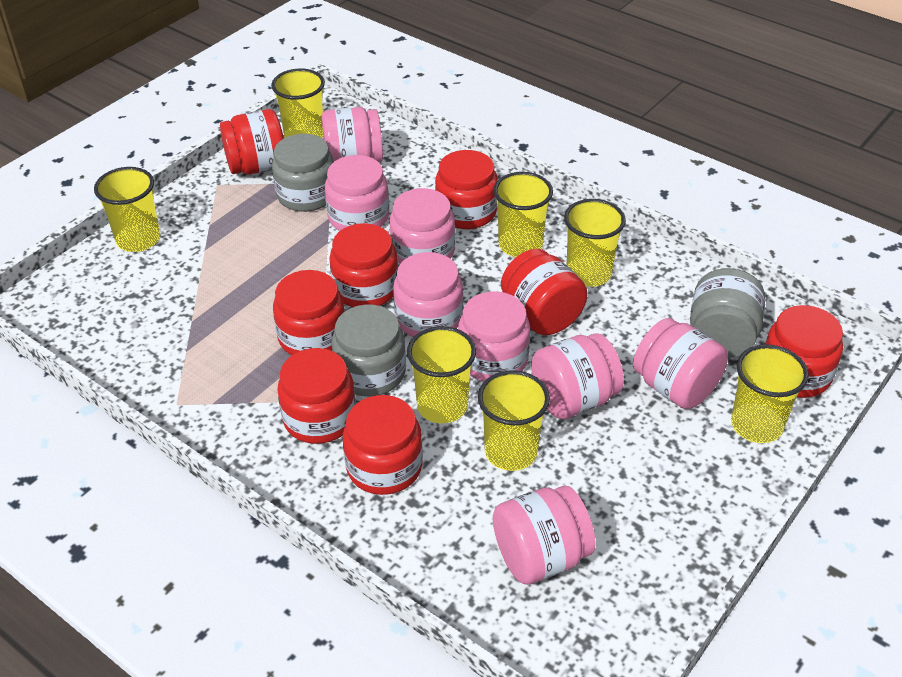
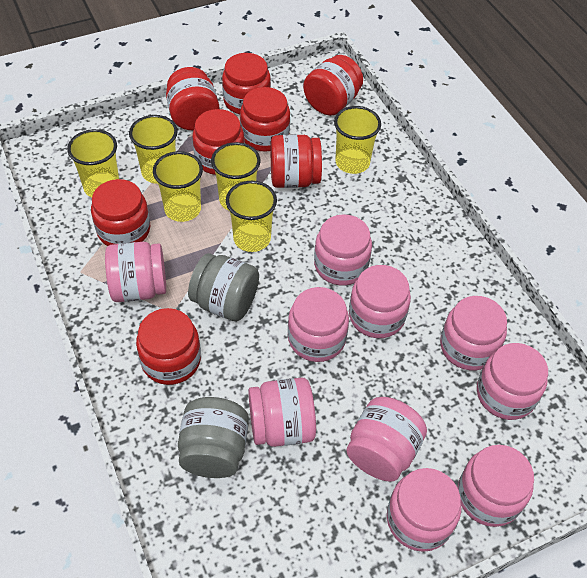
grey jar: 3 -> 2
pink jar: 8 -> 10
yellow cup: 7 -> 6

